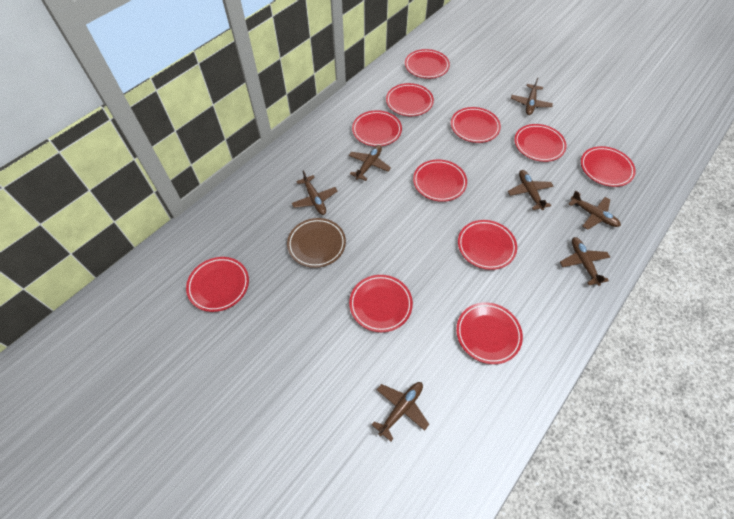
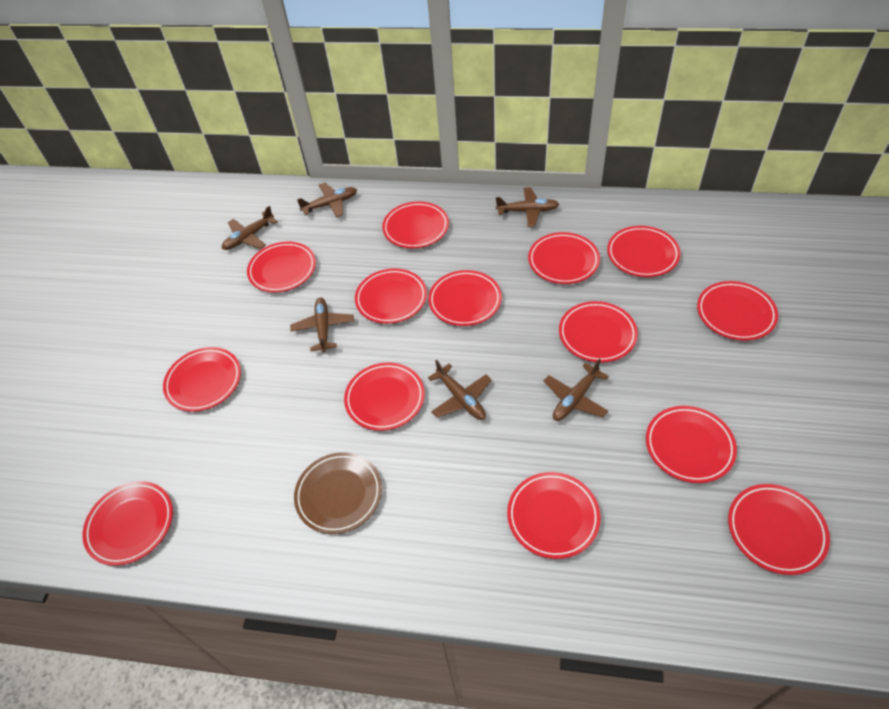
brown plane: 7 -> 6
red plate: 11 -> 14

